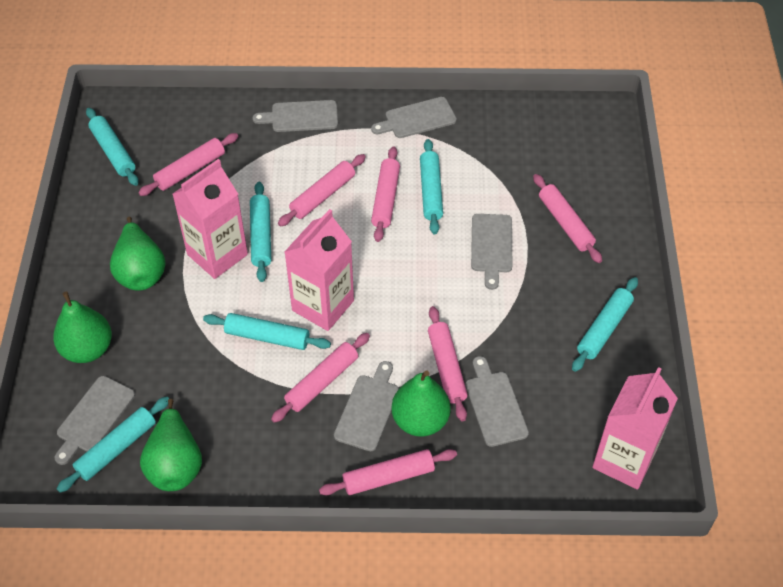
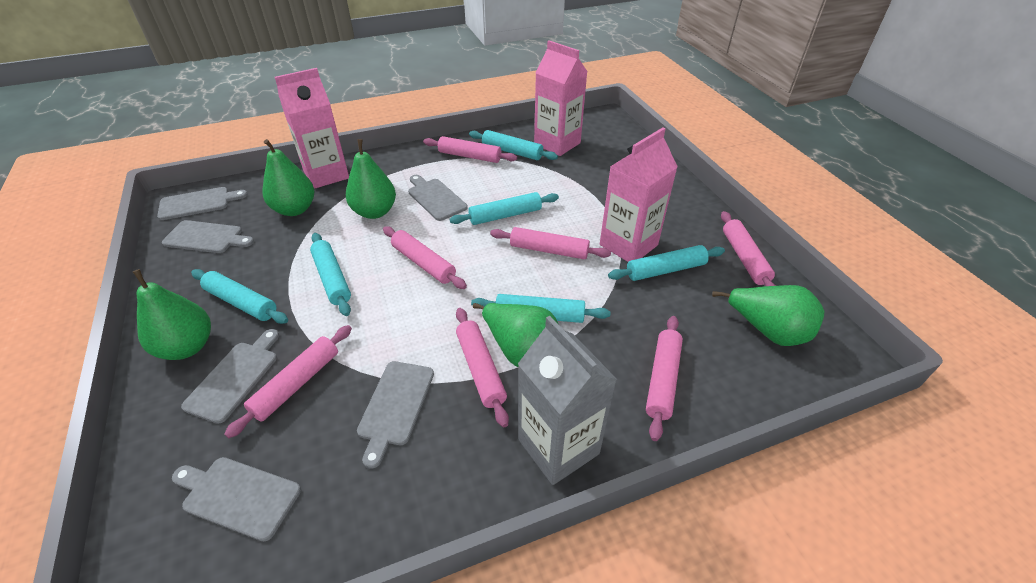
green pear: 4 -> 5
grey carton: 0 -> 1

